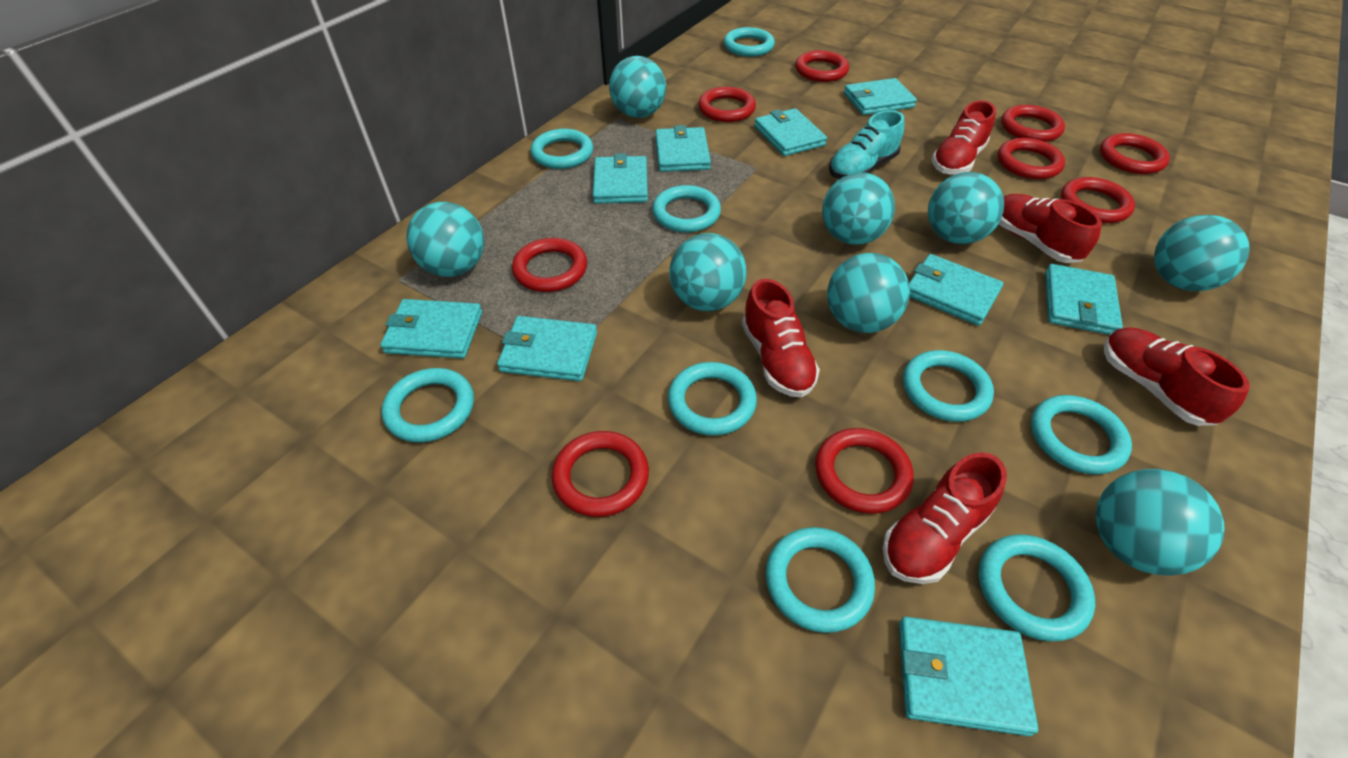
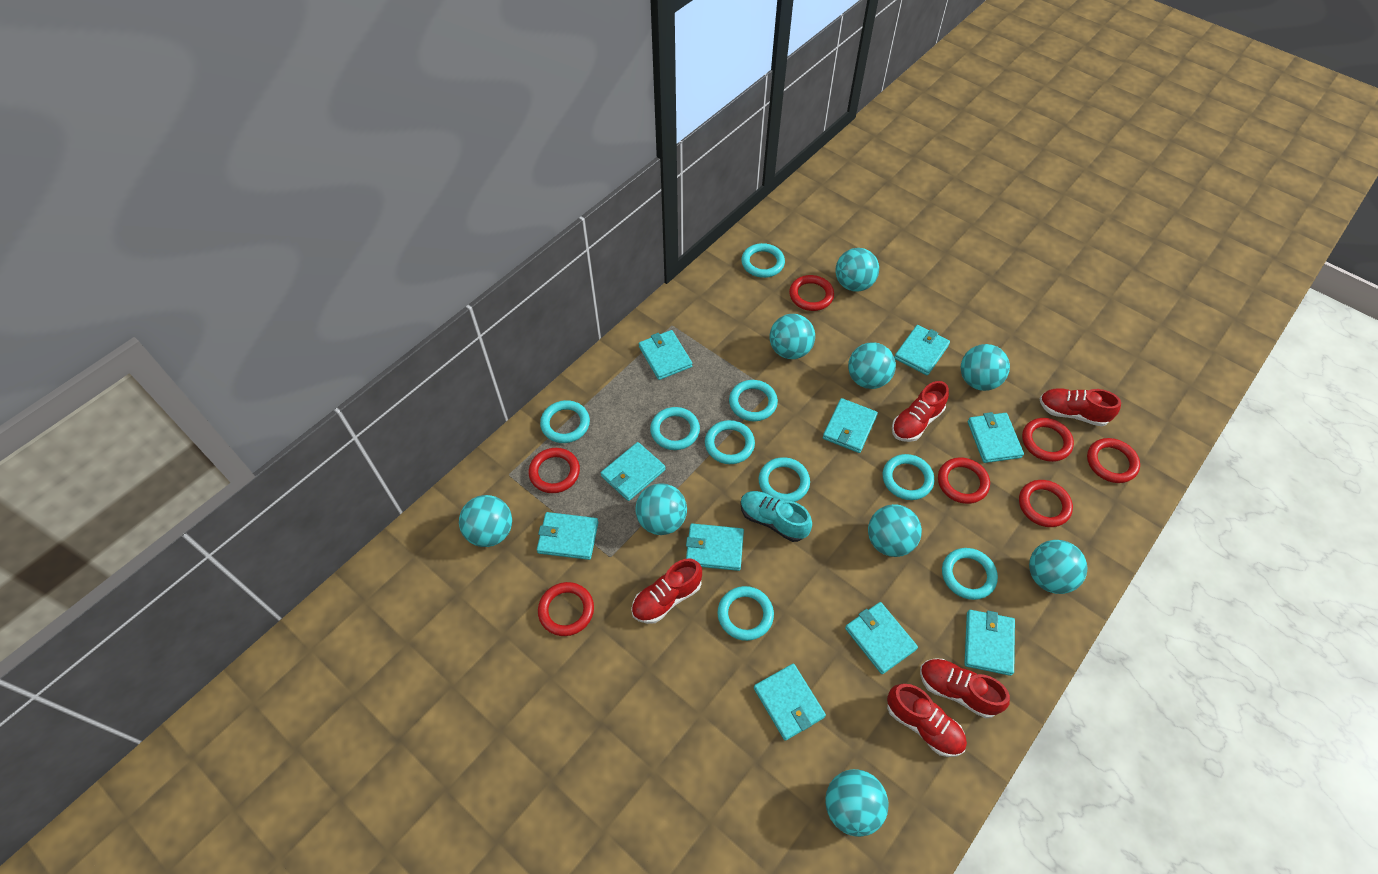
red ring: 9 -> 7
turquoise ball: 8 -> 9
turquoise wallet: 9 -> 10

